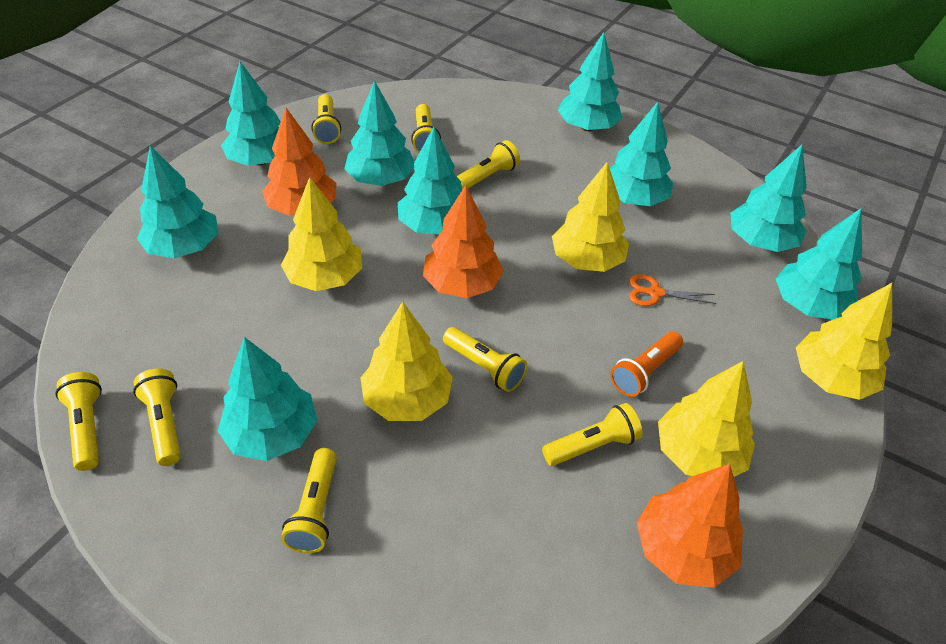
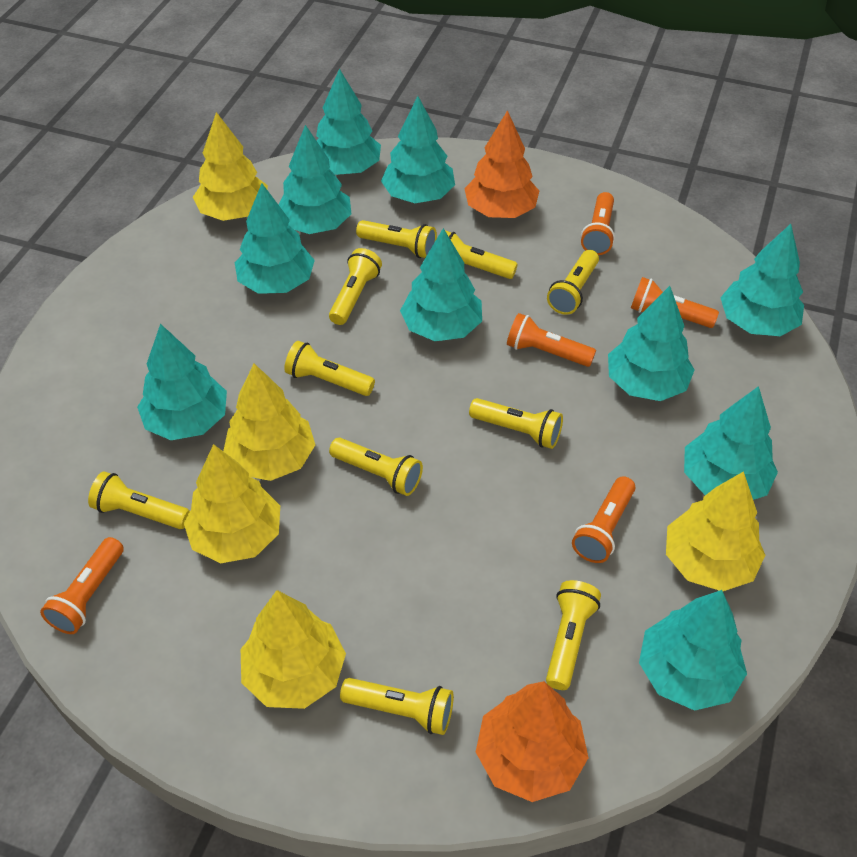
orange flashlight: 1 -> 5
orange scissors: 1 -> 0
orange tree: 3 -> 2
turquoise tree: 9 -> 10
yellow flashlight: 8 -> 10

